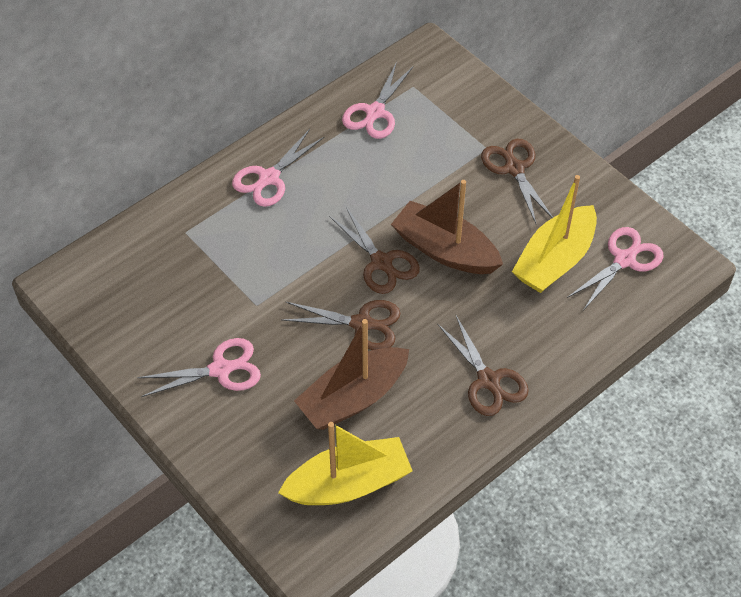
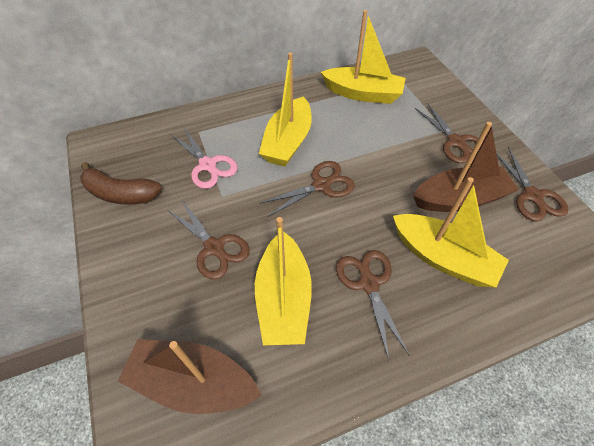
brown banana: 0 -> 1
brown scissors: 4 -> 5
pink scissors: 4 -> 1
yellow boat: 2 -> 4

